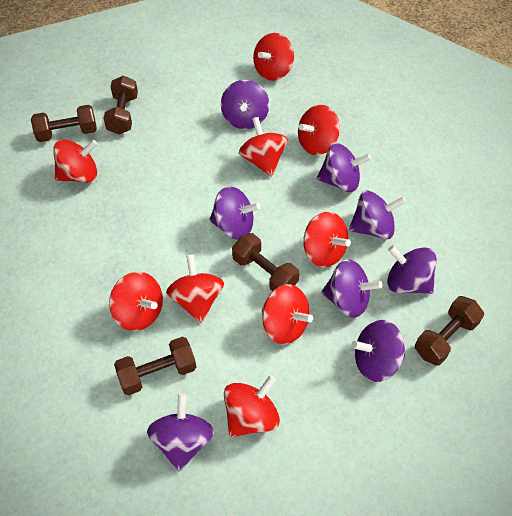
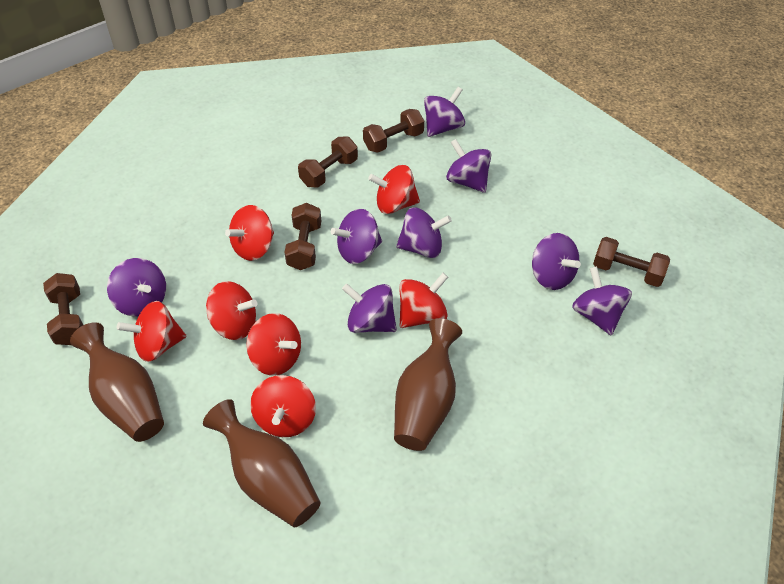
brown vase: 0 -> 3
red spinning top: 9 -> 7

